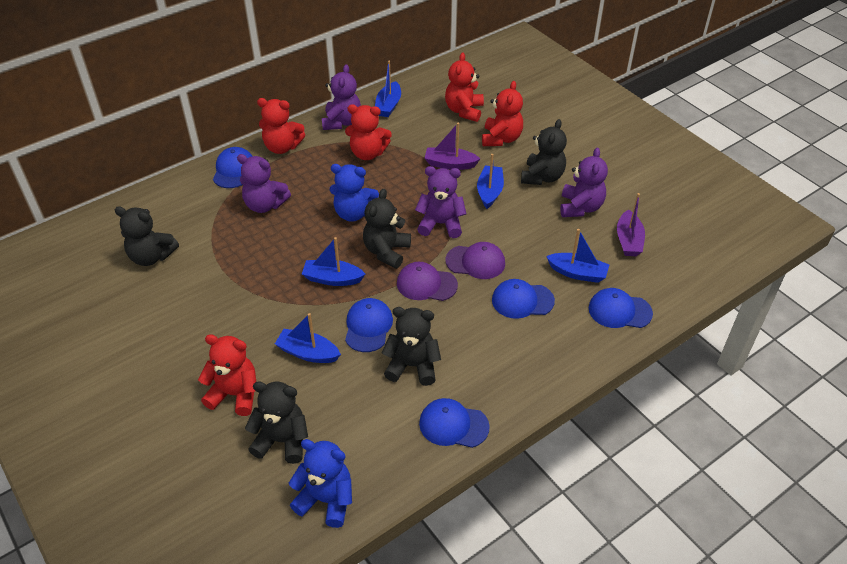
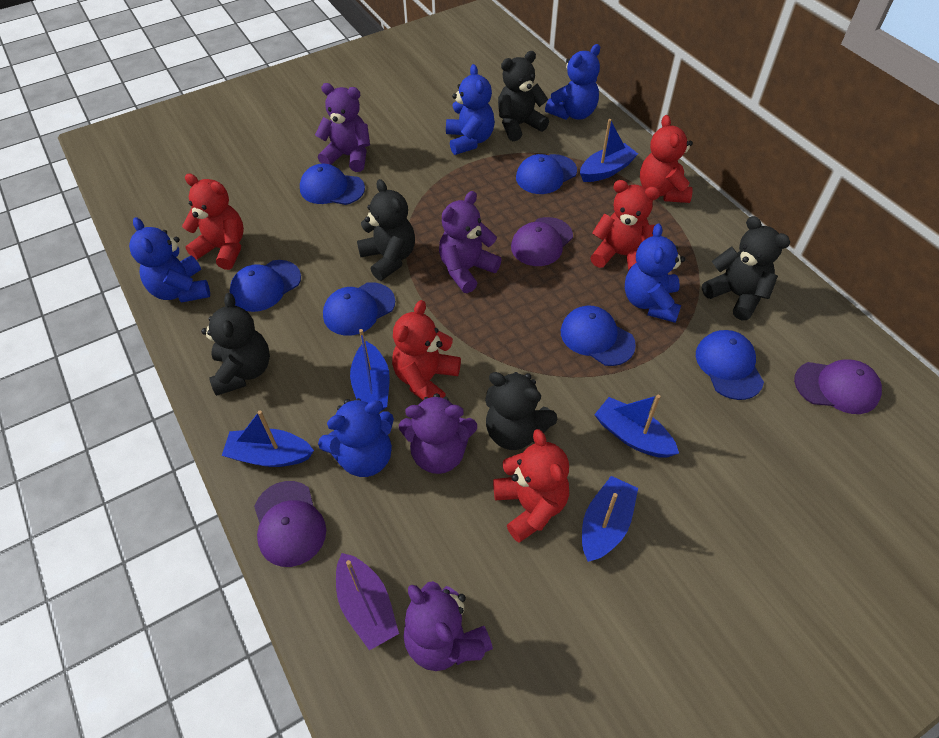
blue cap: 5 -> 6
blue teddy bear: 2 -> 5
purple boat: 2 -> 1
purple cap: 2 -> 3

